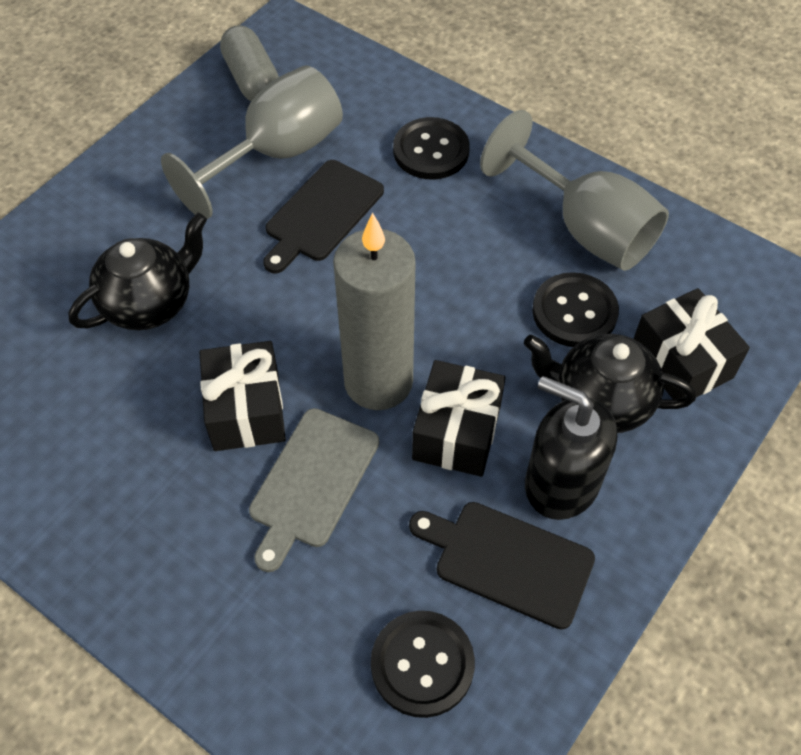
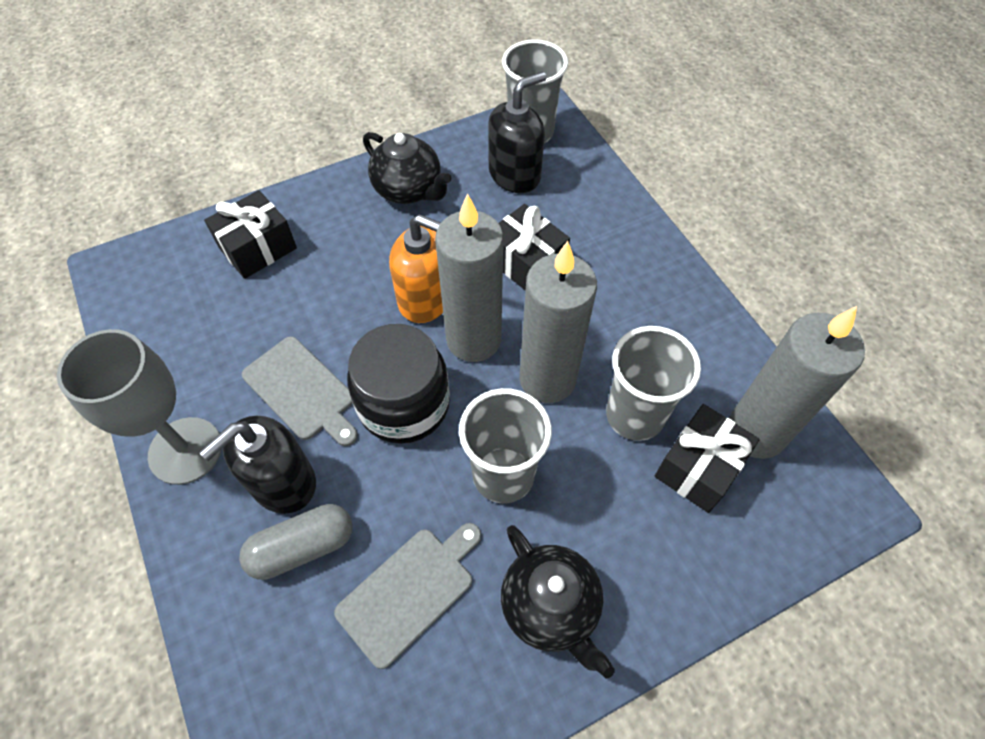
black button: 3 -> 0
black cutting board: 2 -> 0
black jar: 0 -> 1
black soap dispenser: 1 -> 2
grey candle: 1 -> 3
grey cup: 0 -> 3
grey cutting board: 1 -> 2
grey goblet: 2 -> 1
orange soap dispenser: 0 -> 1

